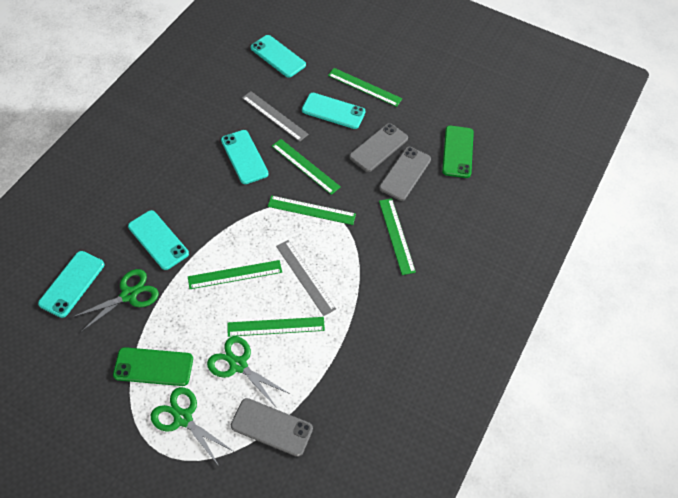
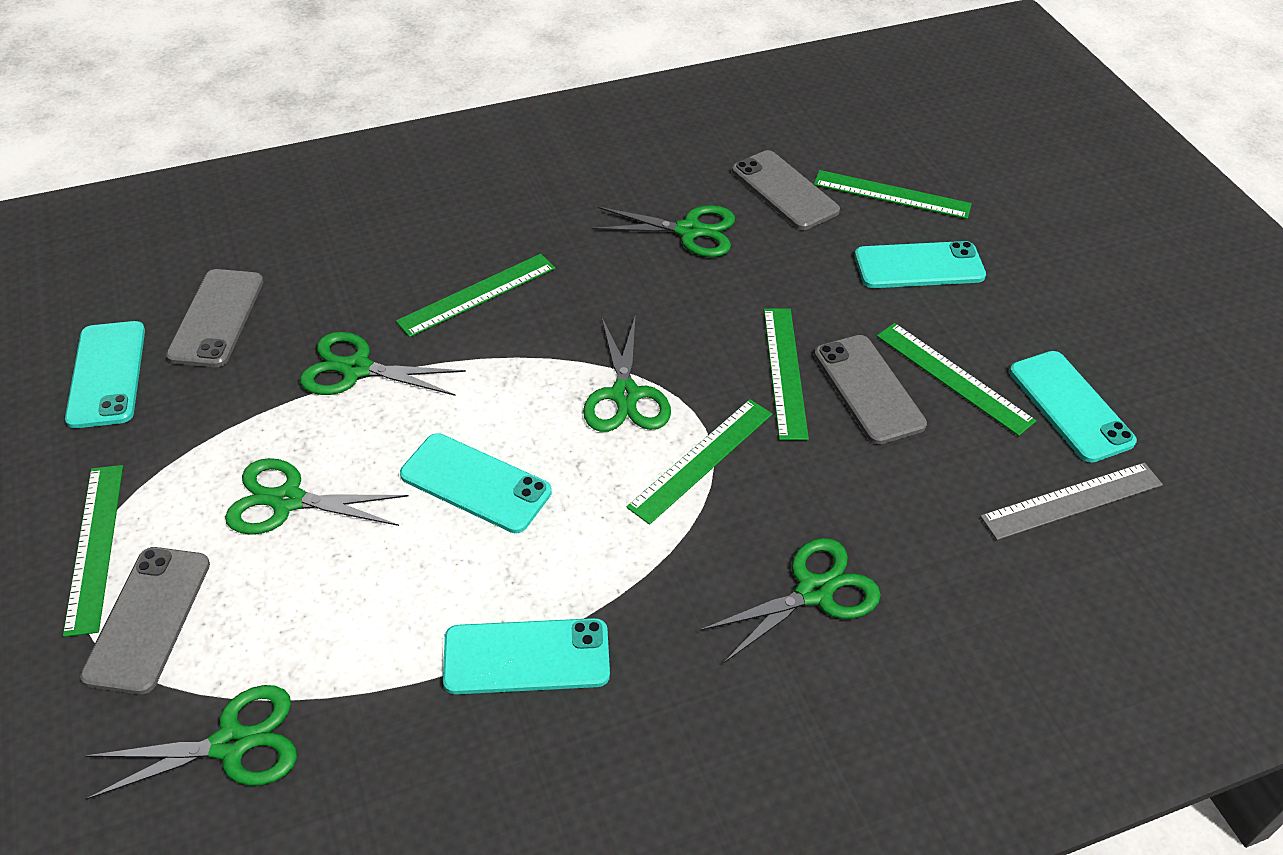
green phone: 2 -> 0
green scissors: 3 -> 6
grey phone: 3 -> 4
grey ruler: 2 -> 1

